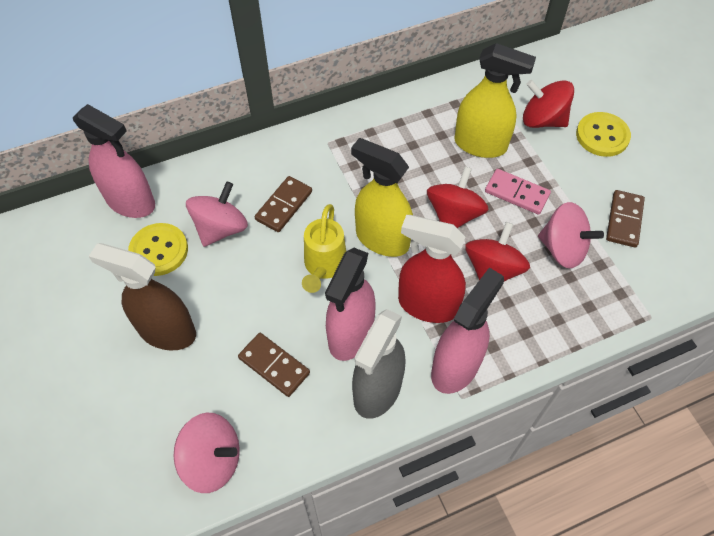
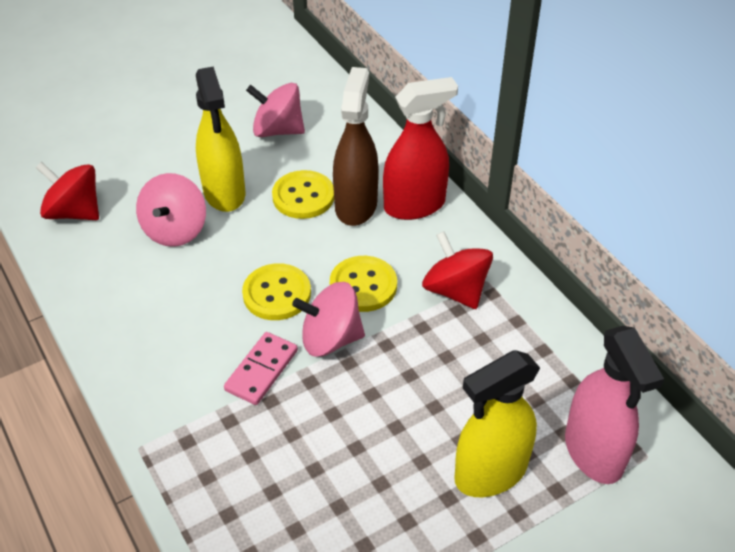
brown domino: 3 -> 0
grey spray bottle: 1 -> 0
pink spray bottle: 3 -> 1
red spinning top: 3 -> 2
yellow button: 2 -> 3
yellow watering can: 1 -> 0

